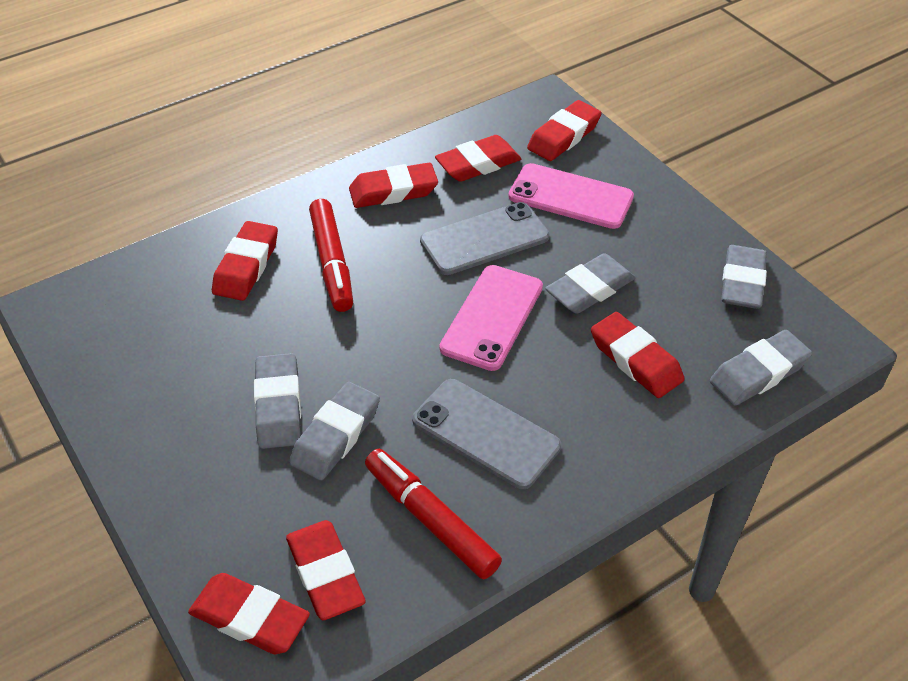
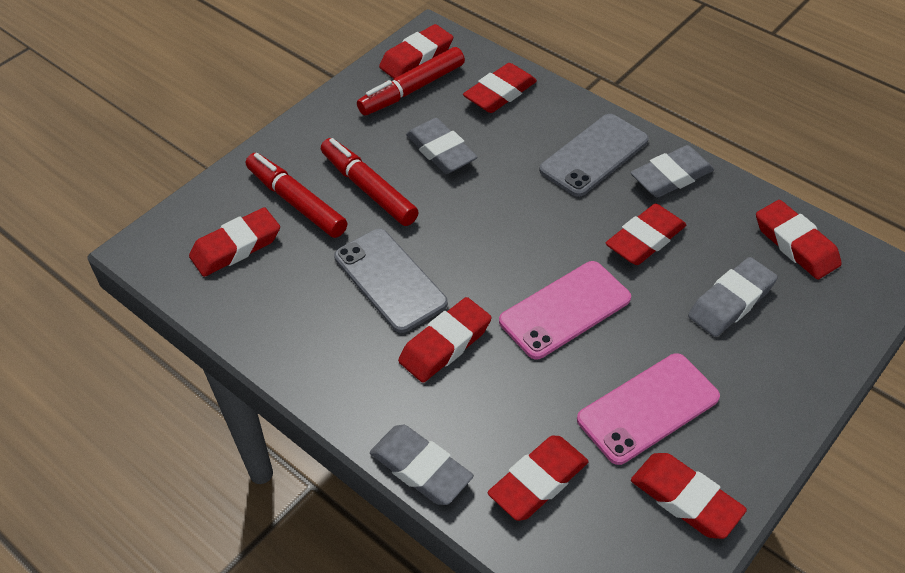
grey eraser: 5 -> 4
red eraser: 7 -> 8
red marker: 2 -> 3

